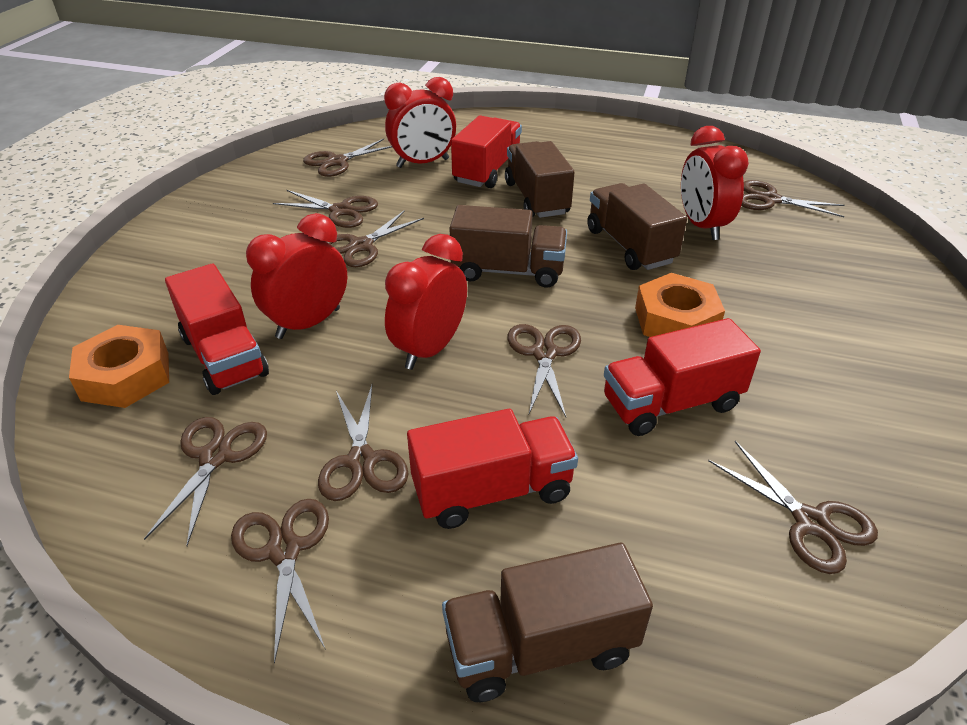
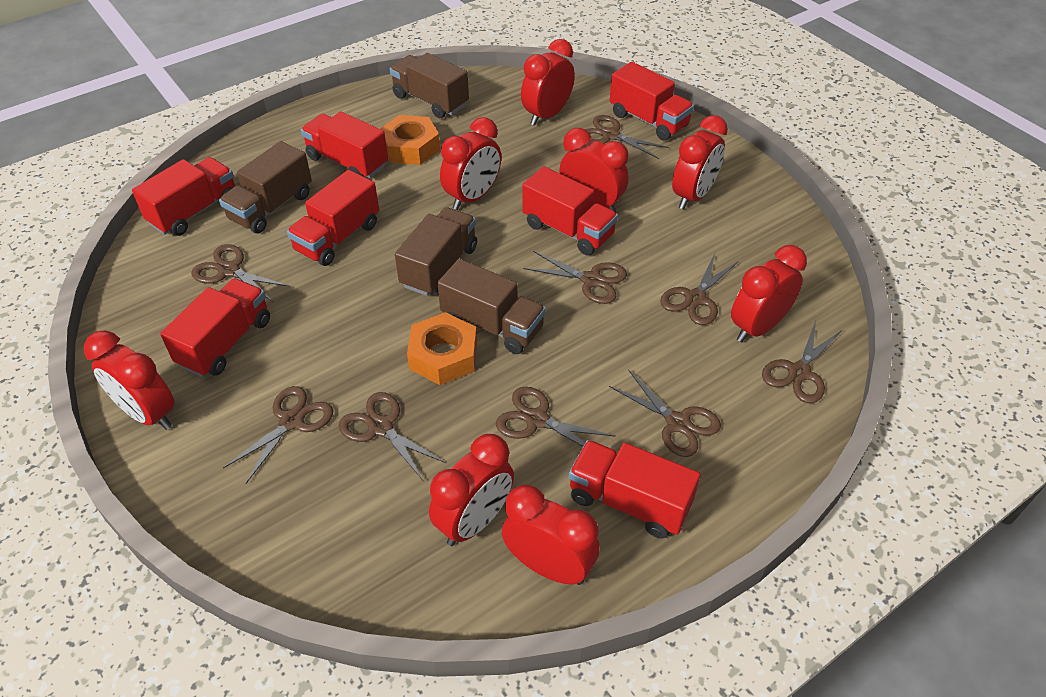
red clock: 4 -> 8
red truck: 4 -> 7

